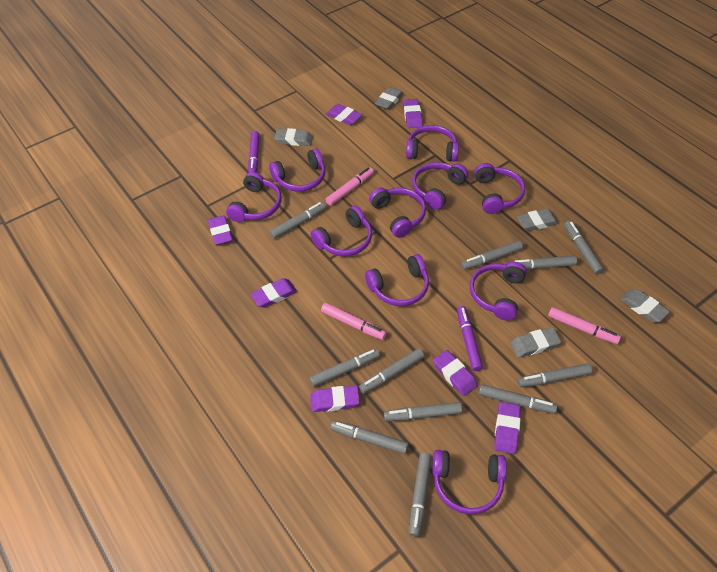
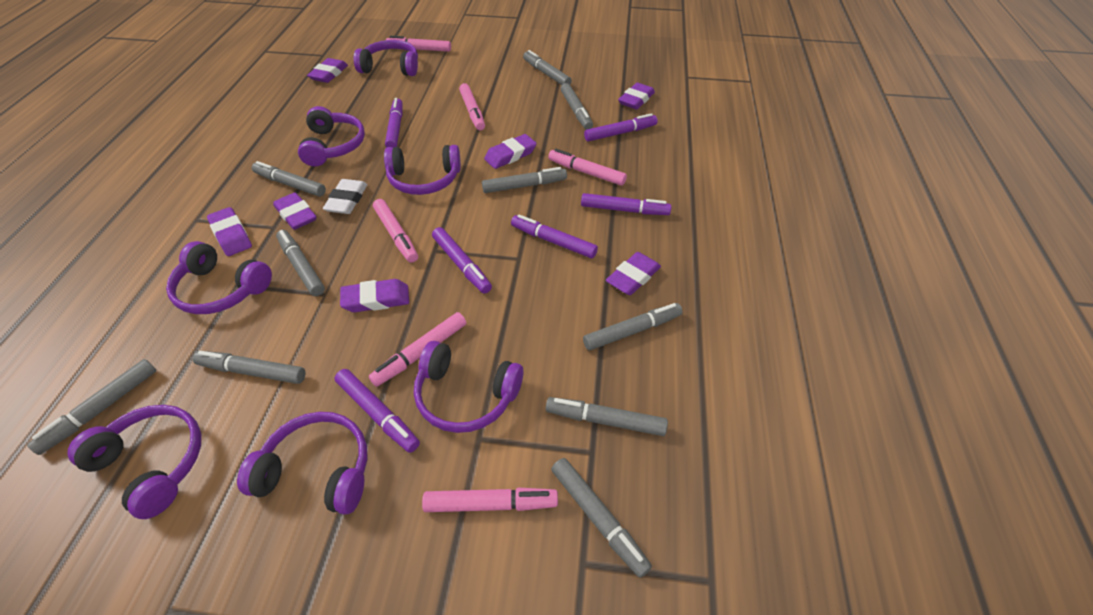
grey eraser: 5 -> 0
grey marker: 11 -> 10
pink marker: 3 -> 6
purple headphones: 10 -> 7
purple marker: 2 -> 6
white eraser: 0 -> 1

